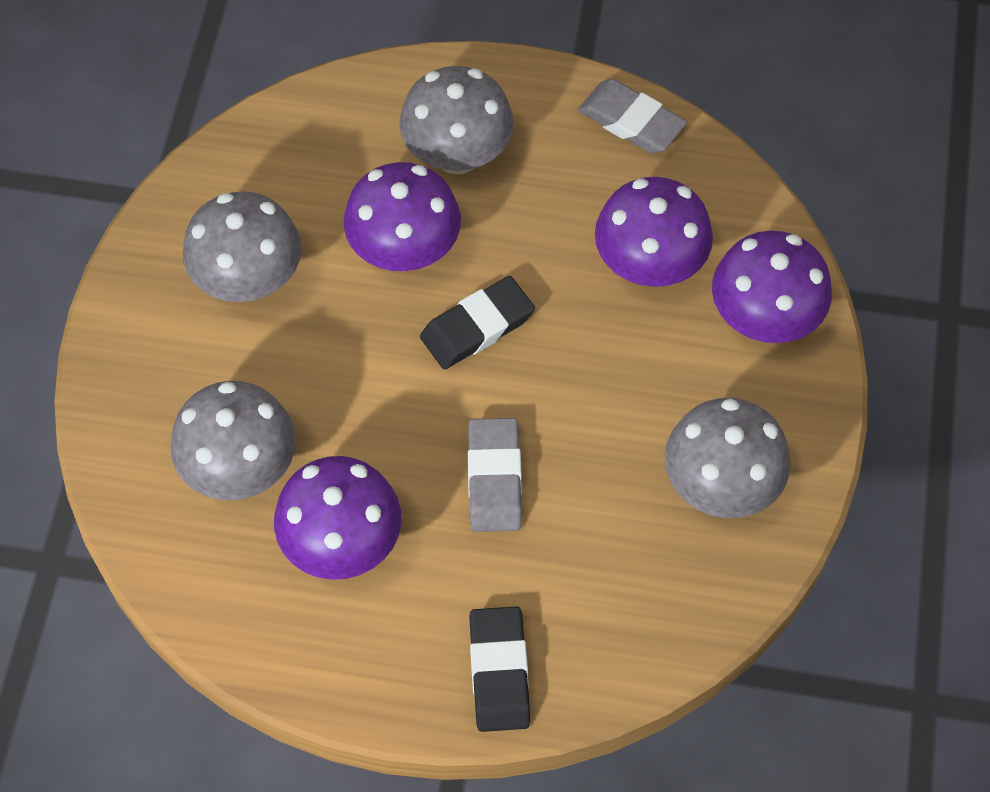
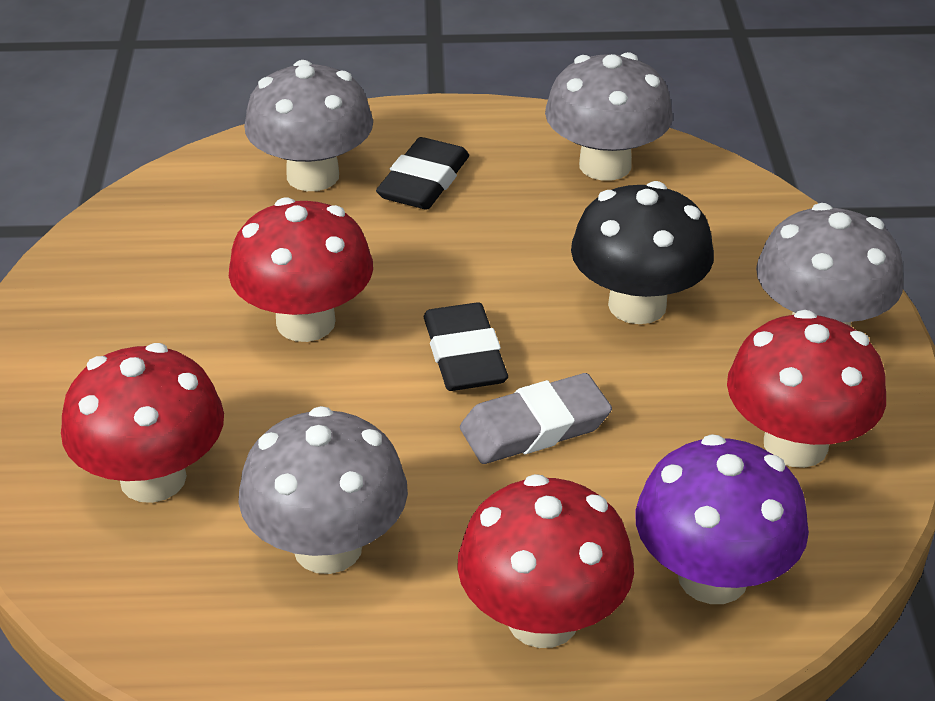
black mushroom: 0 -> 1
grey eraser: 2 -> 1
purple mushroom: 4 -> 1
red mushroom: 0 -> 4

